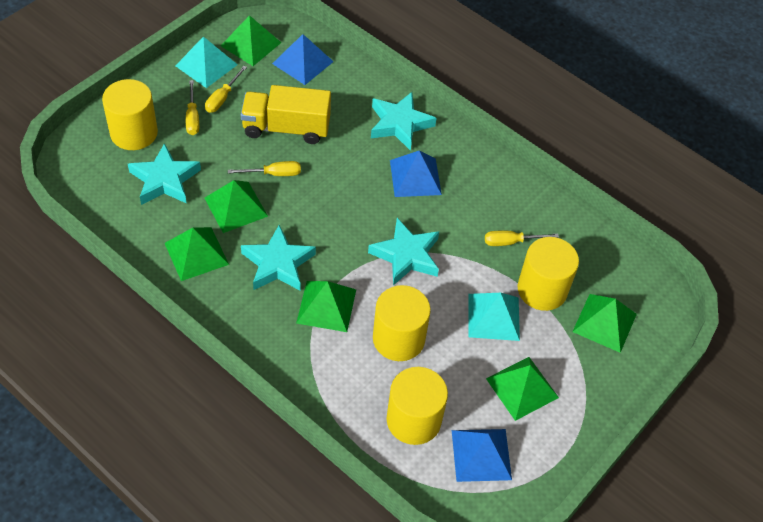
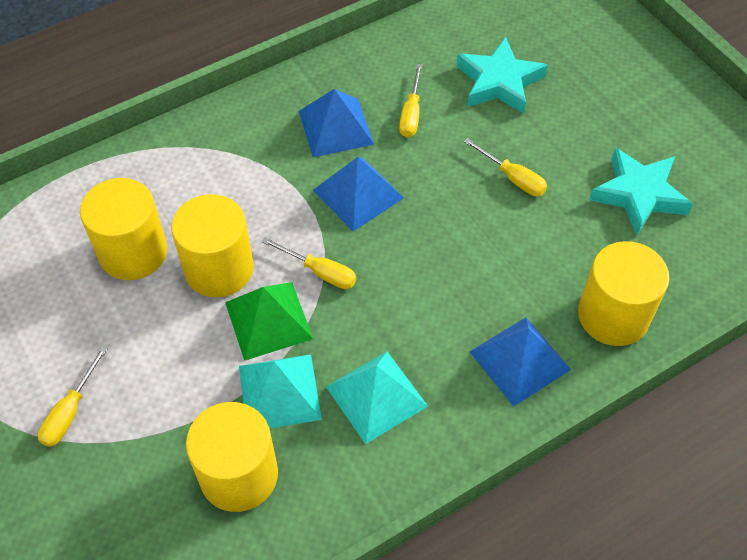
green pyramid: 6 -> 1
turquoise star: 4 -> 2
yellow truck: 1 -> 0

